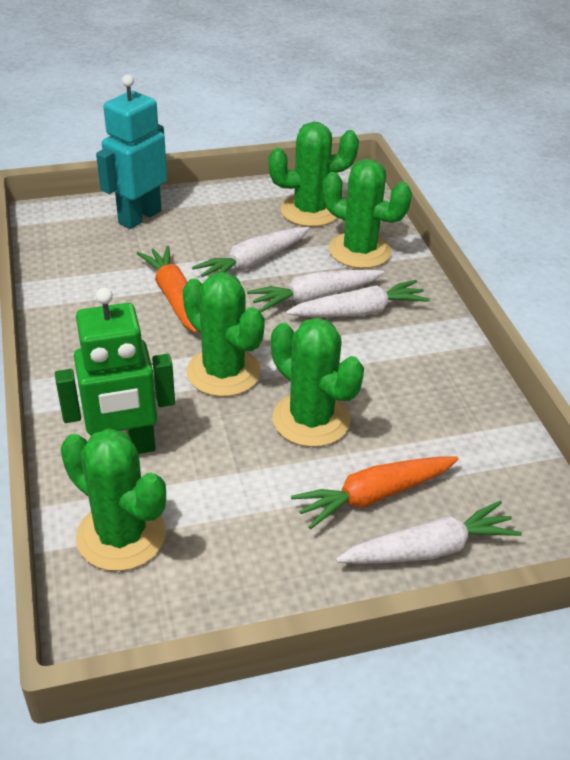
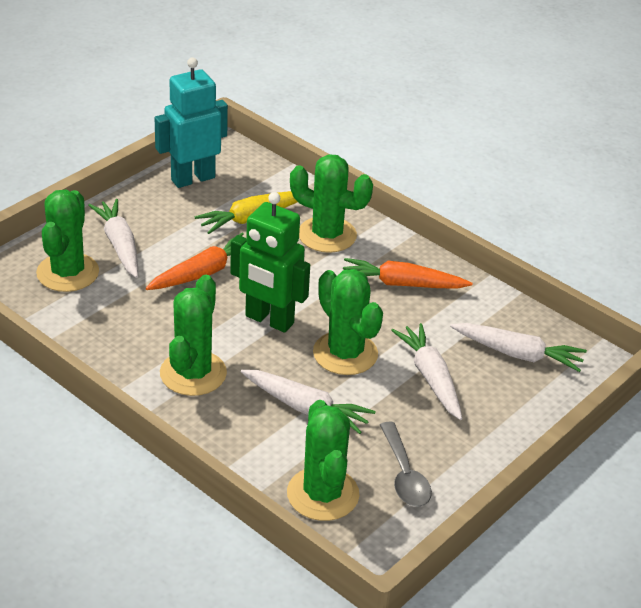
grey spoon: 0 -> 1
yellow carrot: 0 -> 1

